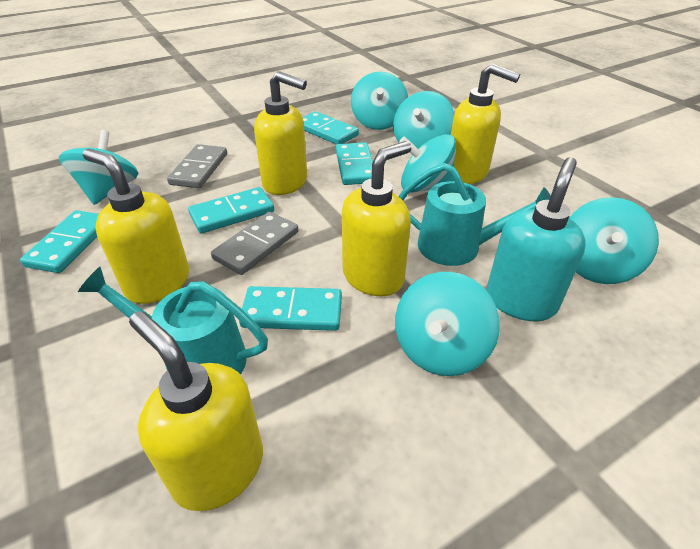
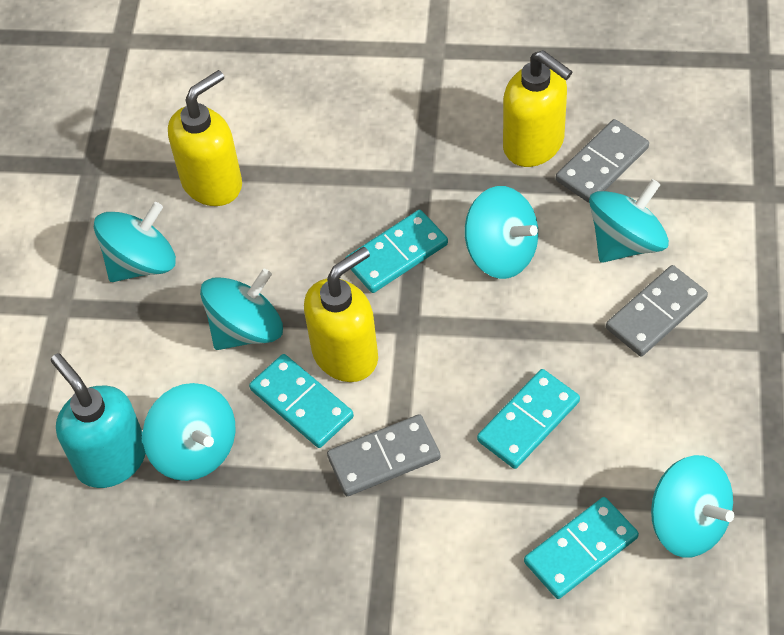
grey domino: 2 -> 3
turquoise domino: 5 -> 4
turquoise watering can: 2 -> 0
yellow soap dispenser: 5 -> 3

